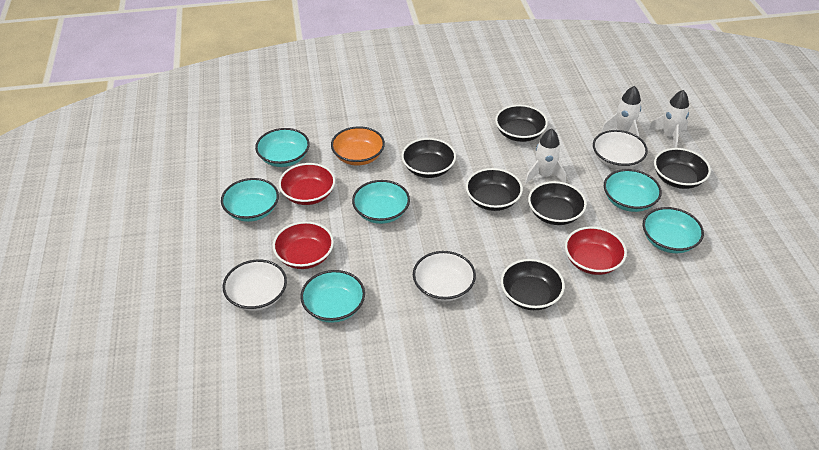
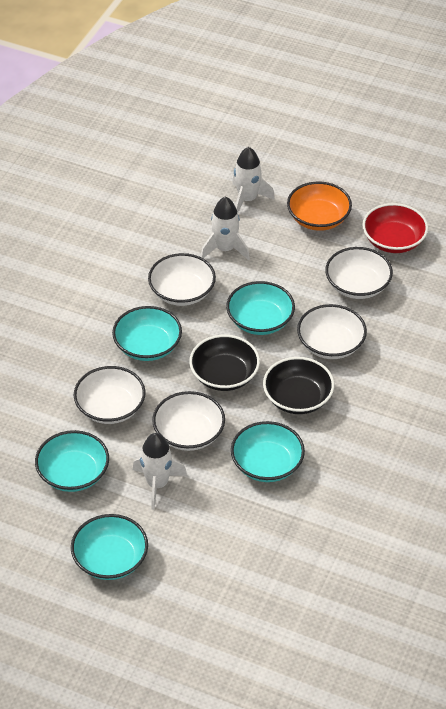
black bowl: 6 -> 2
red bowl: 3 -> 1
turquoise bowl: 6 -> 5
white bowl: 3 -> 5

